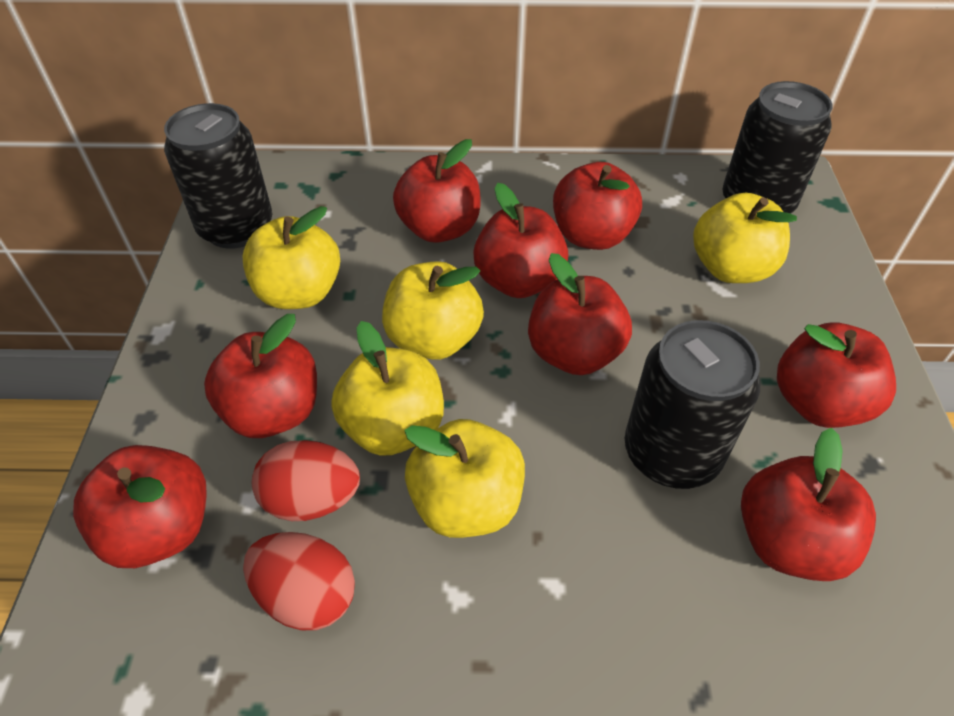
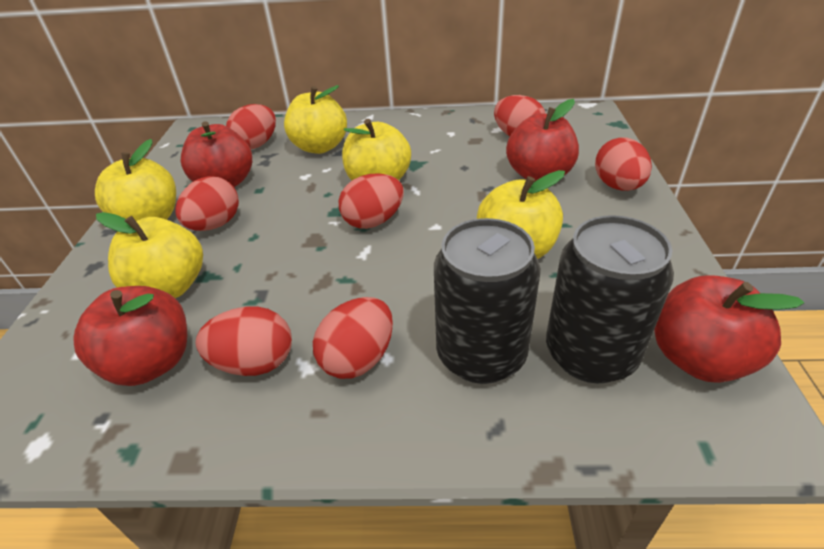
black can: 3 -> 2
red apple: 8 -> 4
red egg: 2 -> 7

